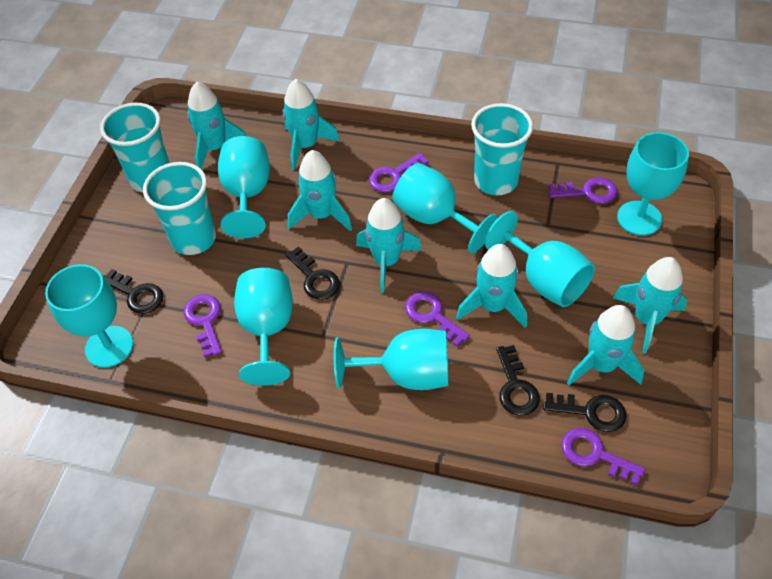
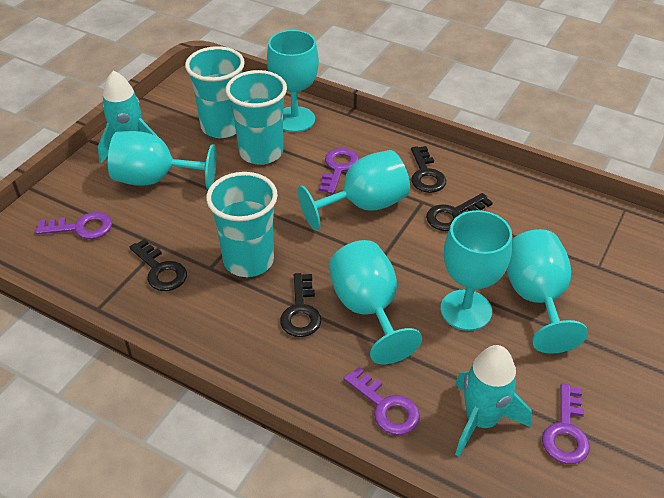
purple key: 5 -> 4
turquoise goblet: 7 -> 6
turquoise rocket: 7 -> 2

